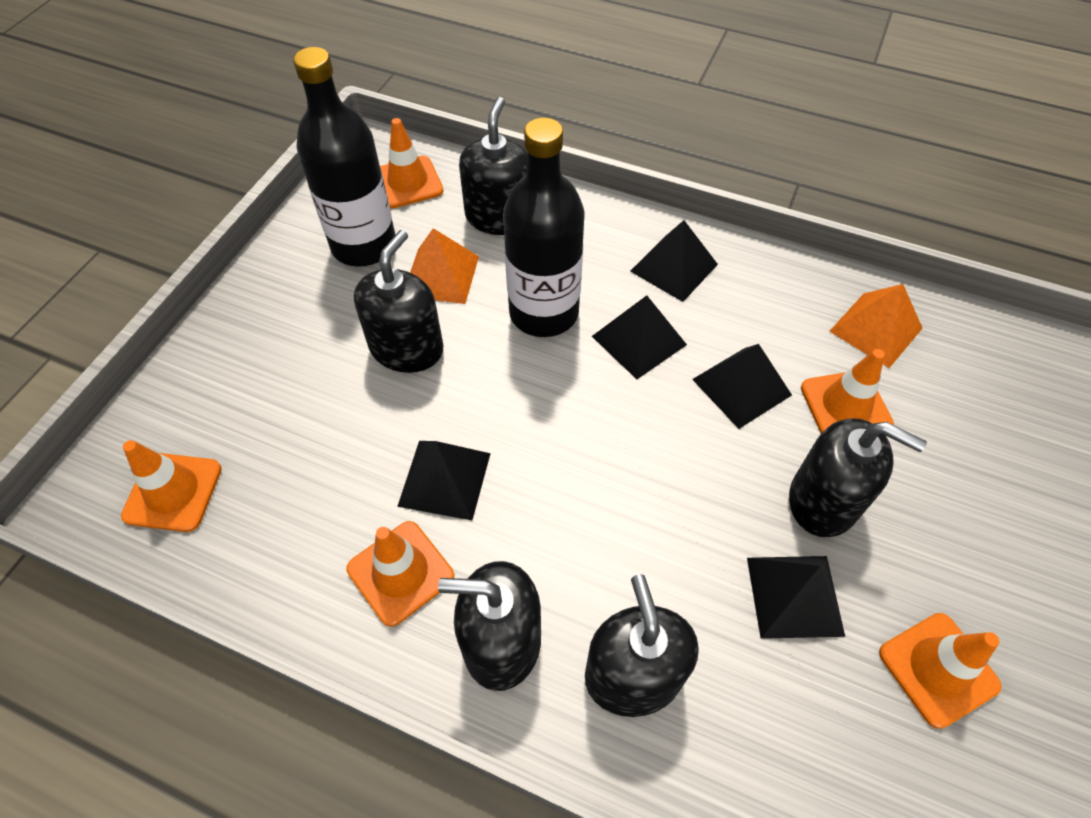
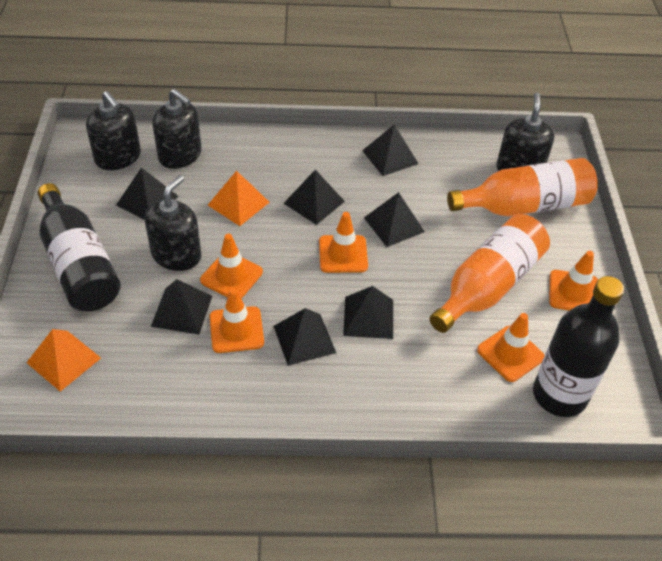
black pyramid: 5 -> 7
black soap dispenser: 5 -> 4
orange bottle: 0 -> 2

